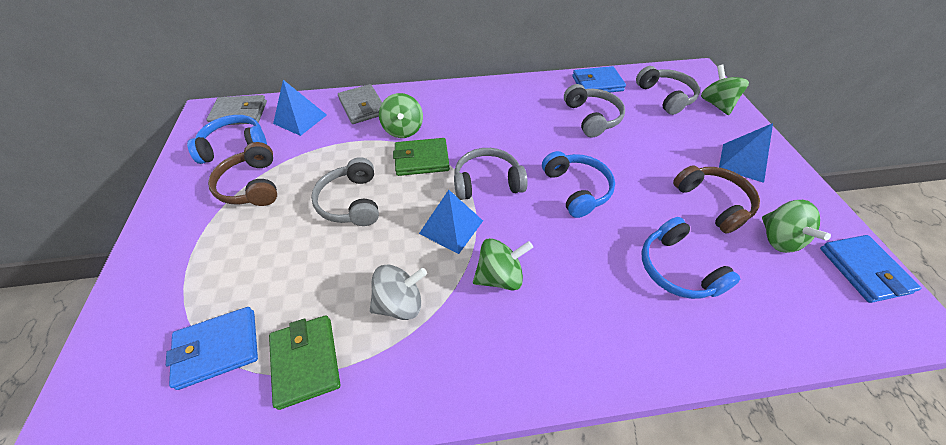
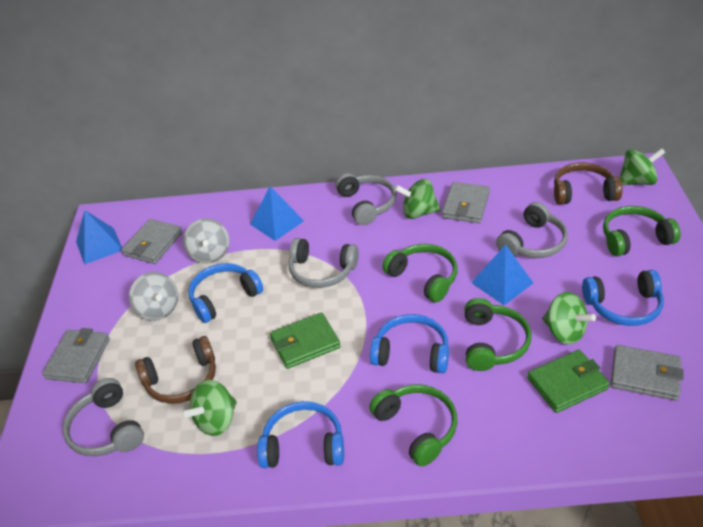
blue headphones: 3 -> 4
blue wallet: 3 -> 0
green headphones: 0 -> 4
grey spinning top: 1 -> 2
grey wallet: 2 -> 4

